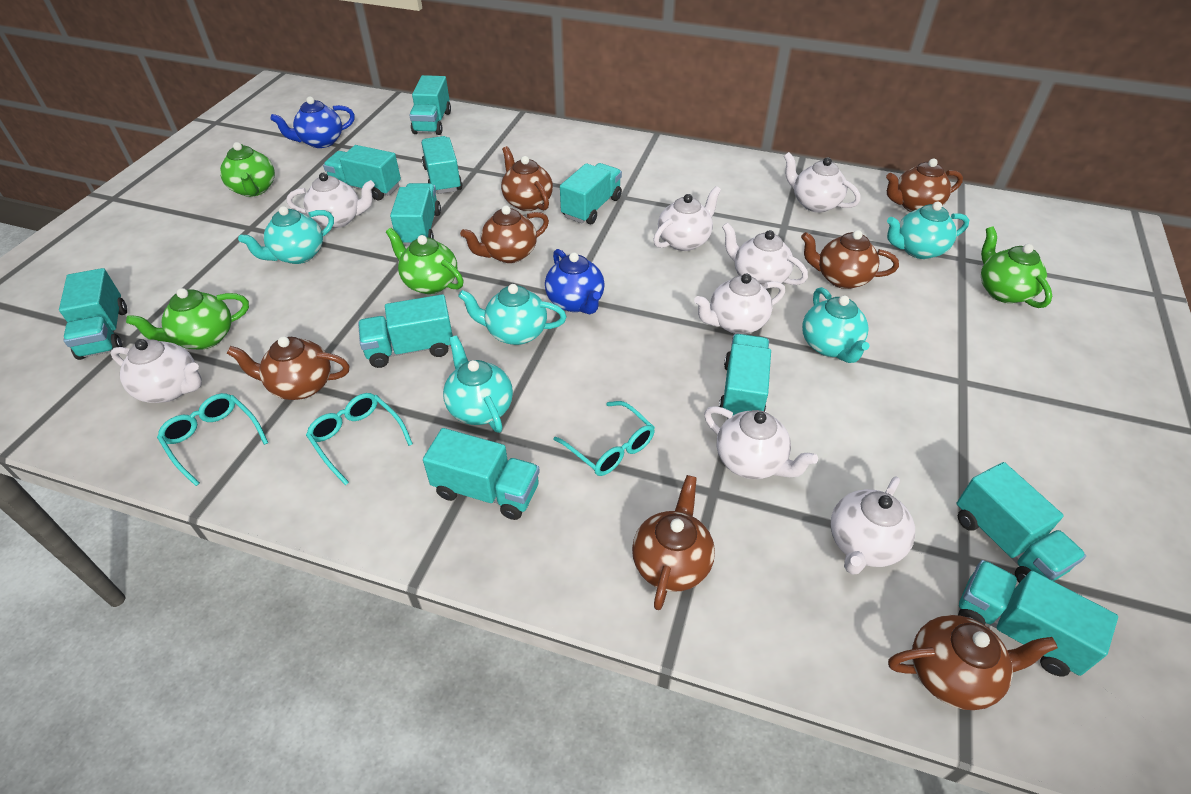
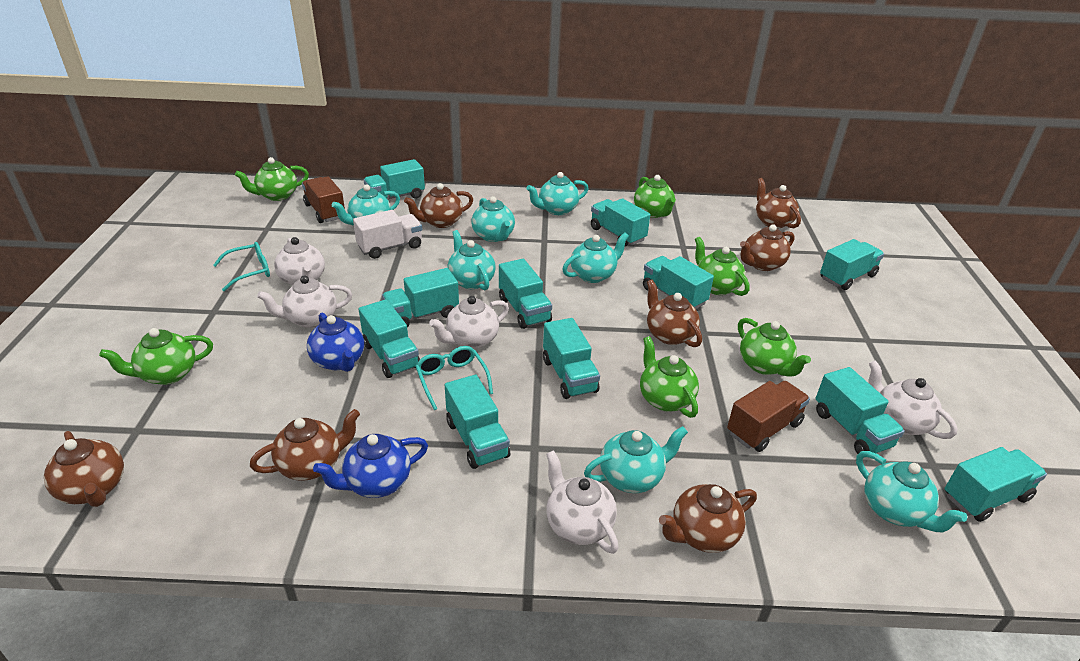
brown truck: 0 -> 2
green teapot: 4 -> 6
turquoise glasses: 3 -> 2
turquoise teapot: 5 -> 7
white teapot: 8 -> 5
white truck: 0 -> 1

